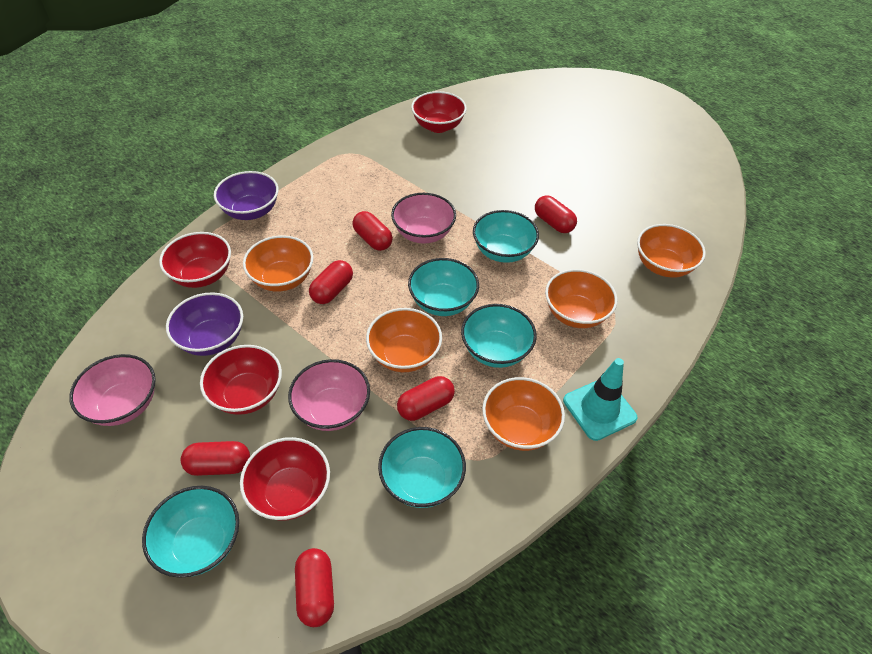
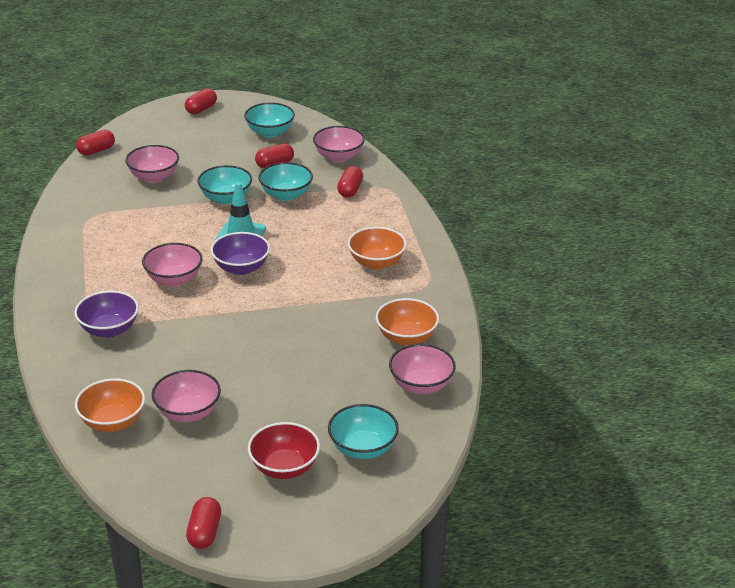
orange bowl: 5 -> 3
pink bowl: 3 -> 5
red bowl: 4 -> 1
red capsule: 6 -> 5
turquoise bowl: 5 -> 4

